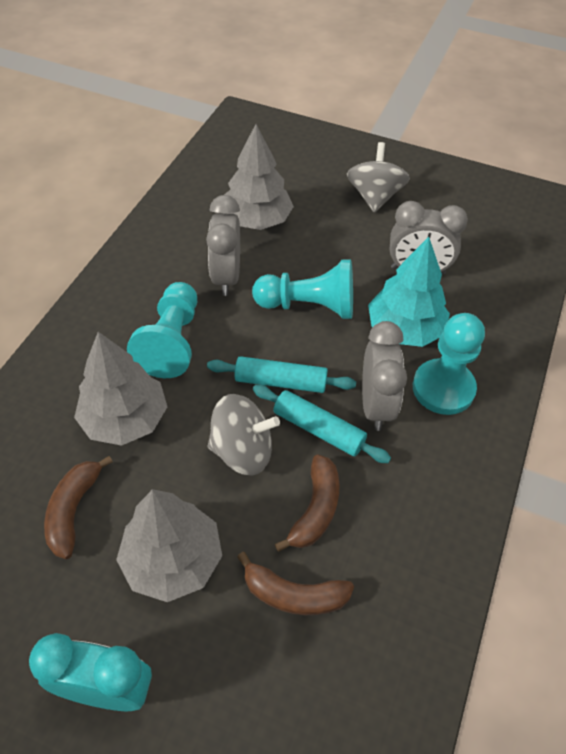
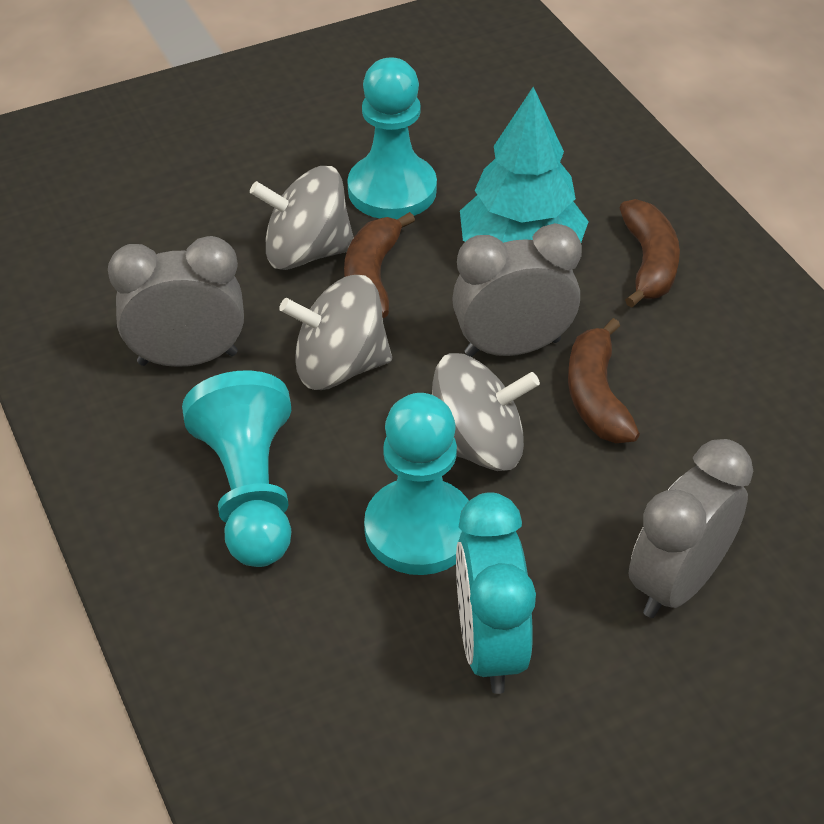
grey spinning top: 2 -> 3
grey tree: 3 -> 0
turquoise rolling pin: 2 -> 0

